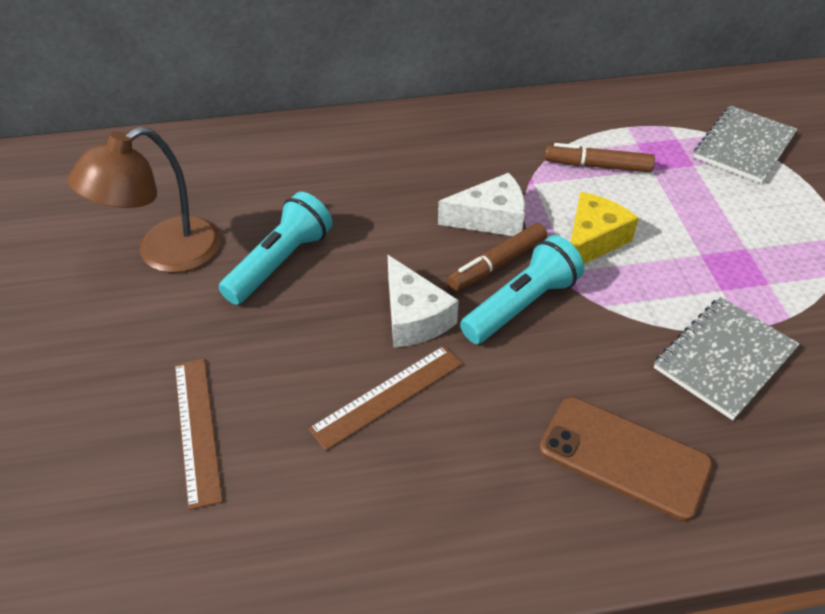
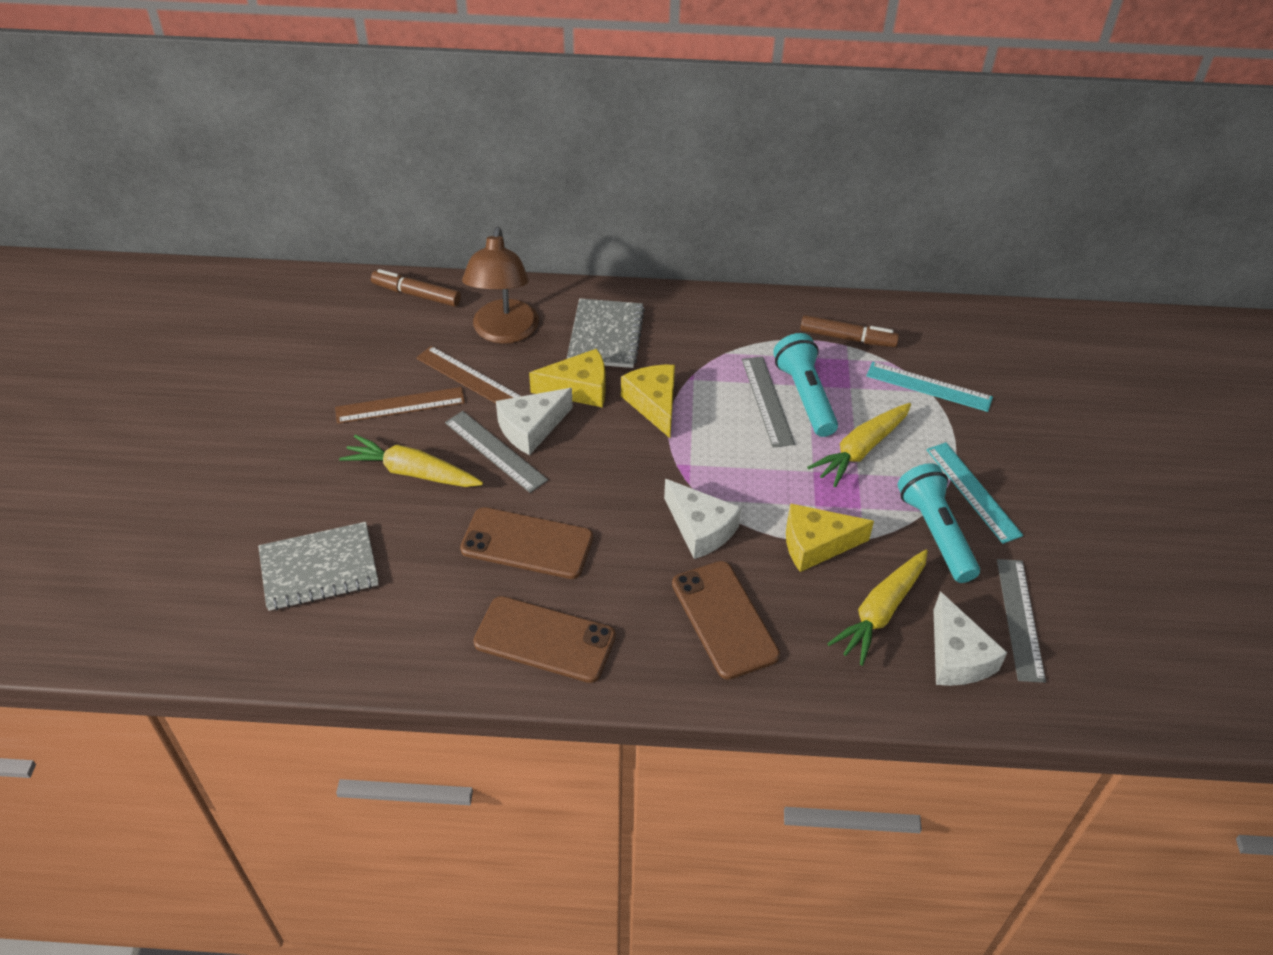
brown phone: 1 -> 3
grey ruler: 0 -> 3
turquoise ruler: 0 -> 2
white cheese: 2 -> 3
yellow carrot: 0 -> 3
yellow cheese: 1 -> 3

